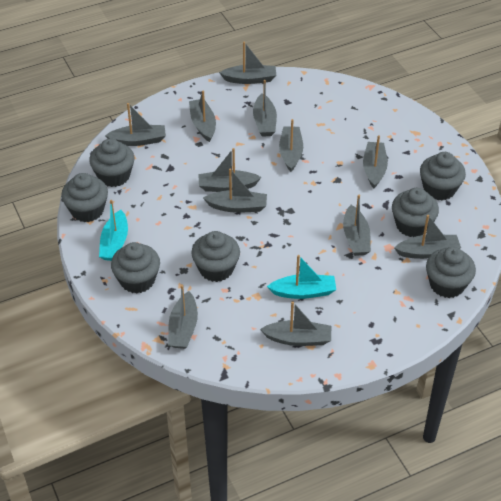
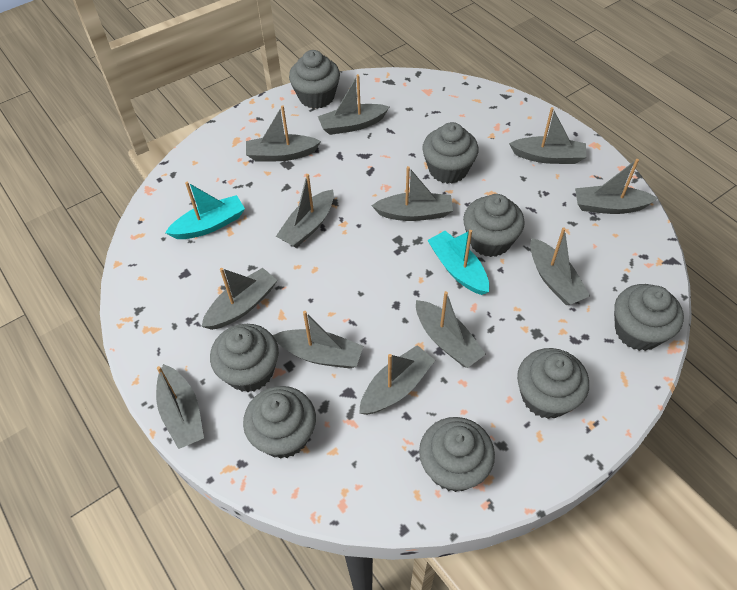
grey cupcake: 7 -> 8

